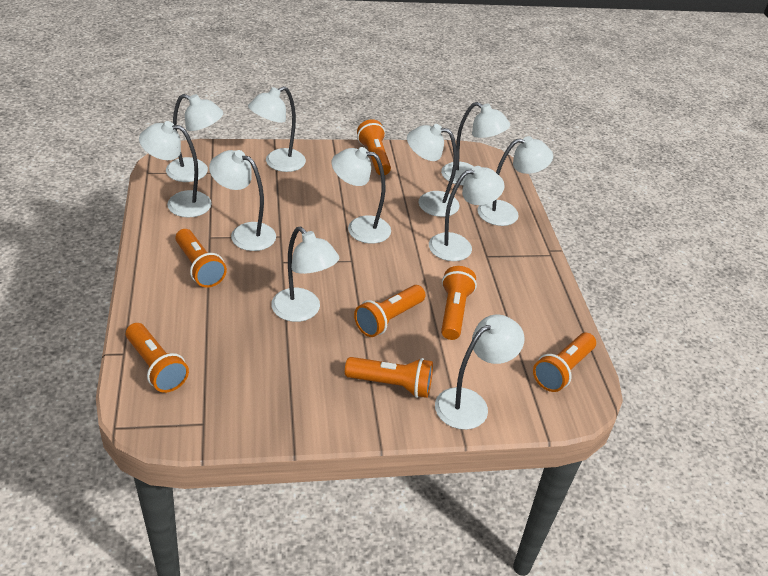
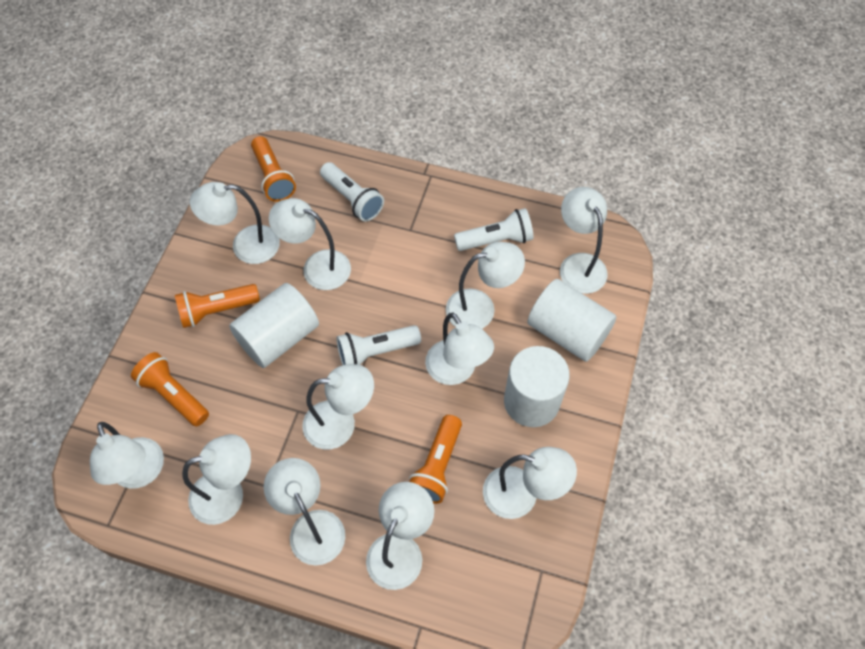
orange flashlight: 7 -> 4
white cylinder: 0 -> 3
white flashlight: 0 -> 3

